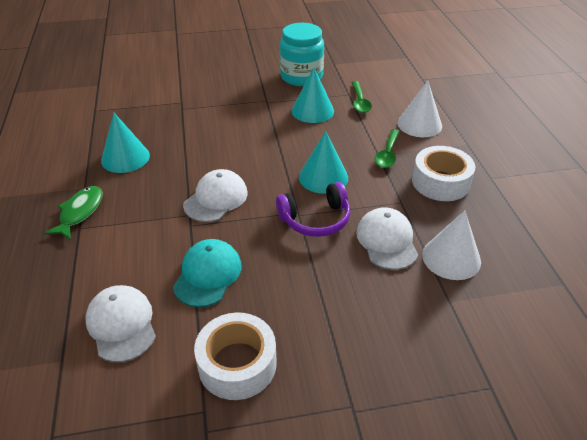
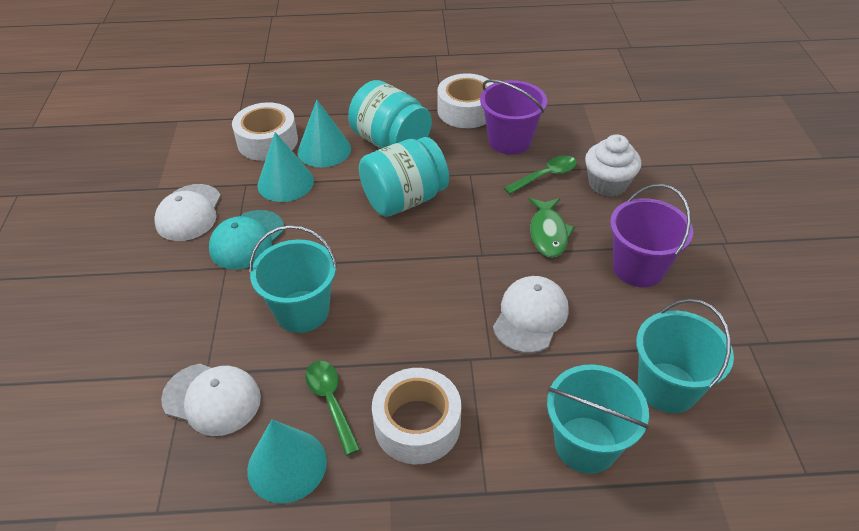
purple bucket: 0 -> 2
purple headphones: 1 -> 0
turquoise bucket: 0 -> 3
turquoise jar: 1 -> 2
white cone: 2 -> 0
white cupcake: 0 -> 1
white tape: 2 -> 3

